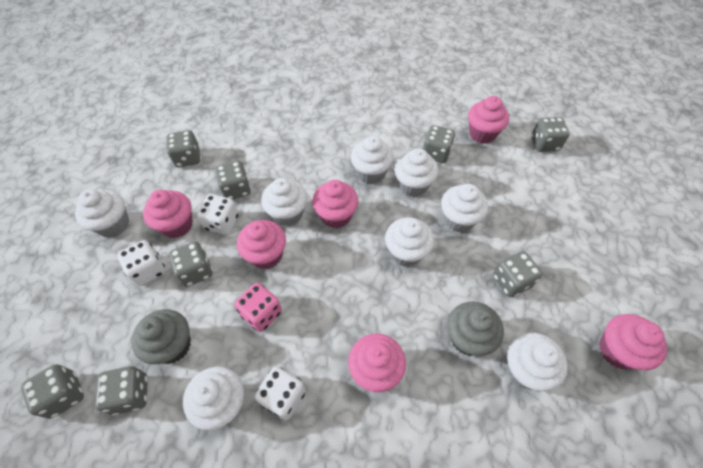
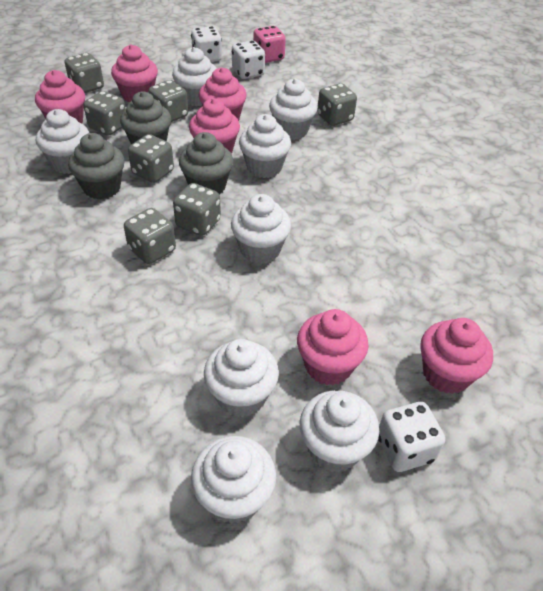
grey cupcake: 2 -> 3
grey dice: 8 -> 7

